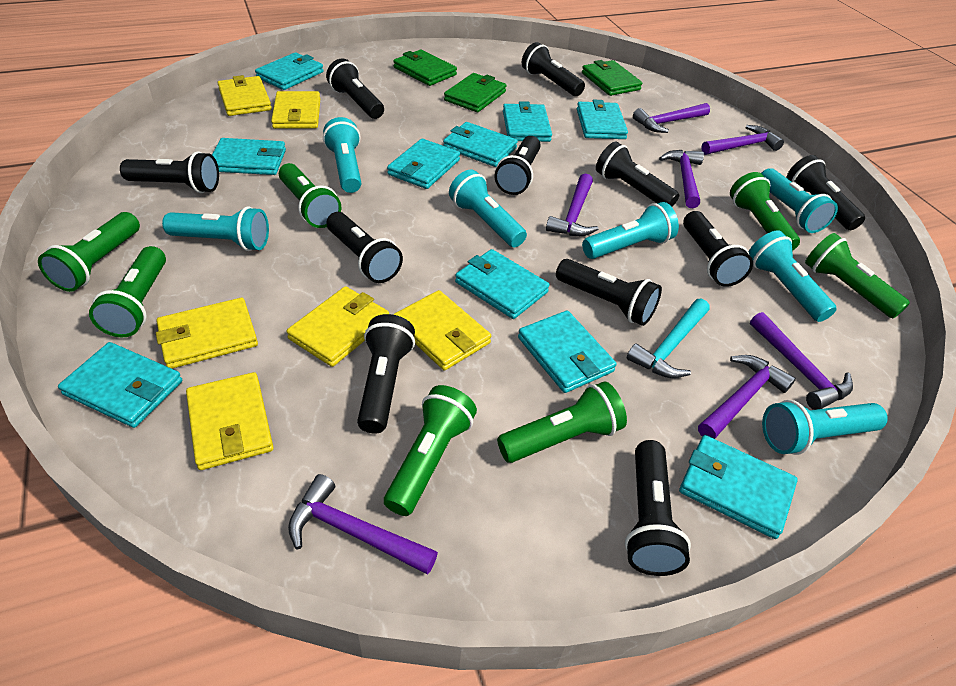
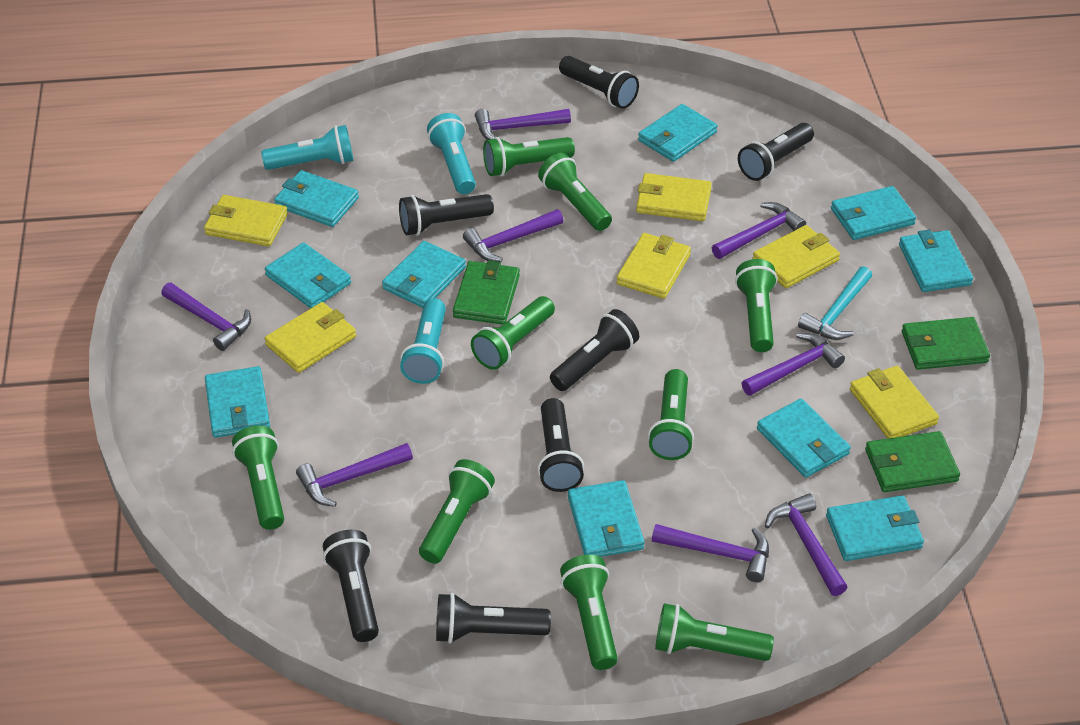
black flashlight: 11 -> 7
green flashlight: 7 -> 9
purple hammer: 7 -> 8
turquoise flashlight: 7 -> 3

